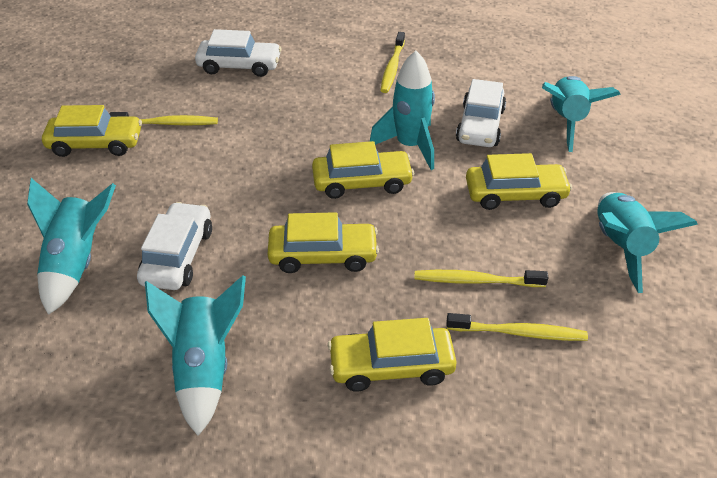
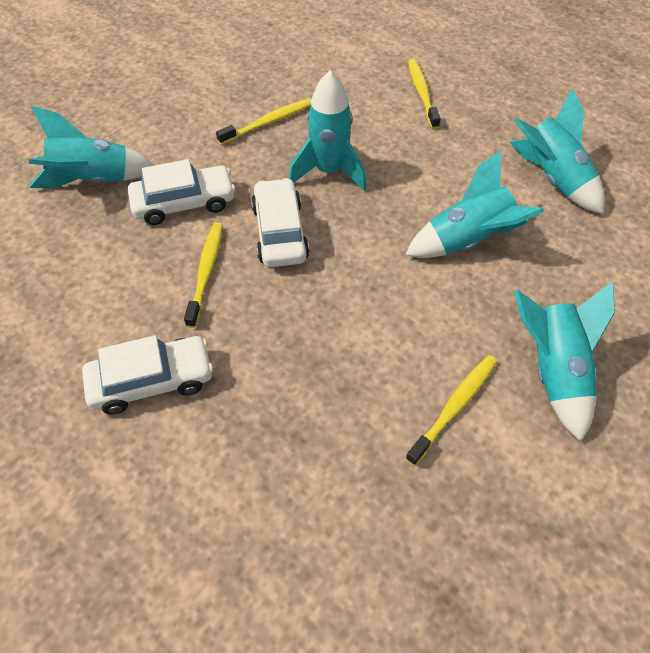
yellow car: 5 -> 0

